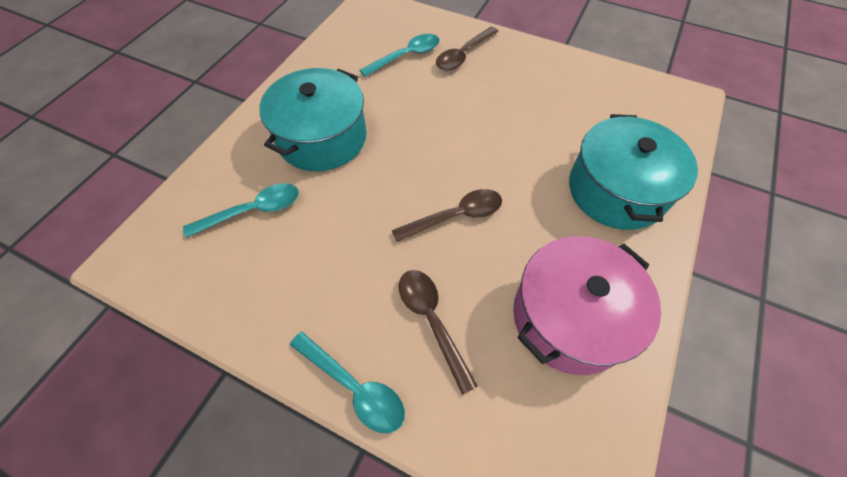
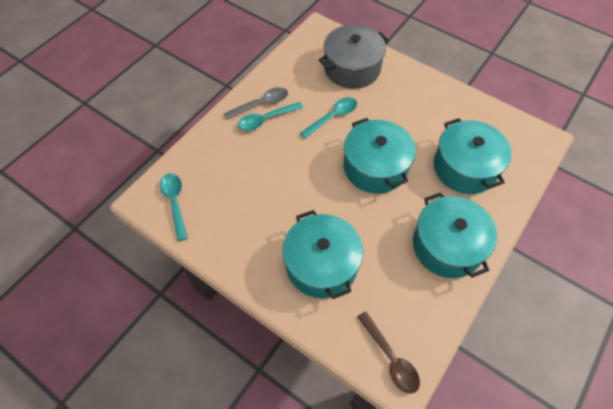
brown spoon: 3 -> 1
grey pot: 0 -> 1
grey spoon: 0 -> 1
pink pot: 1 -> 0
turquoise pot: 2 -> 4

